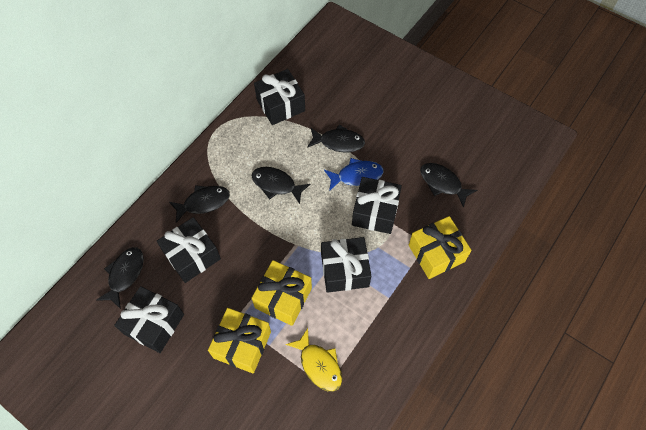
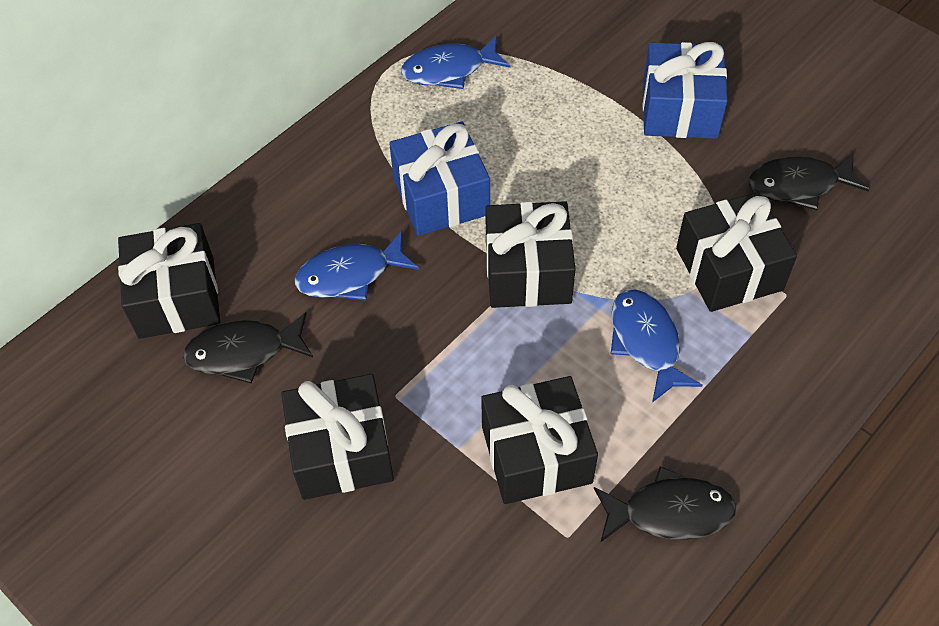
black fish: 5 -> 3
blue fish: 1 -> 3
blue gift: 0 -> 2
yellow fish: 1 -> 0
yellow gift: 3 -> 0

